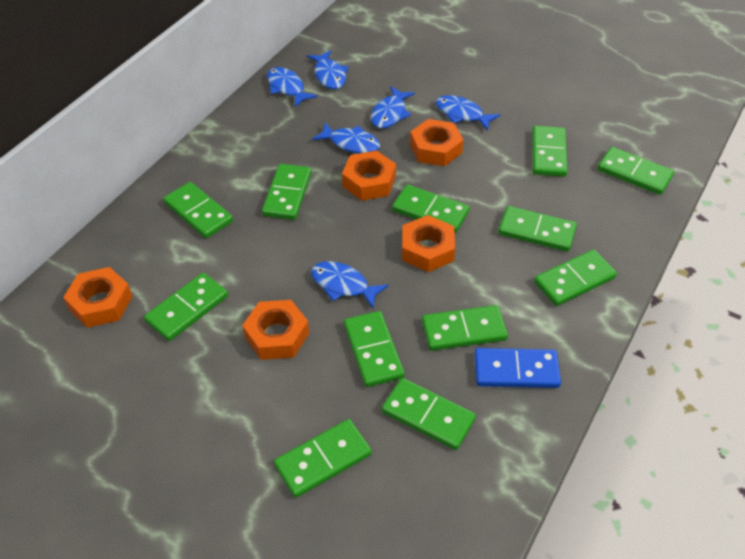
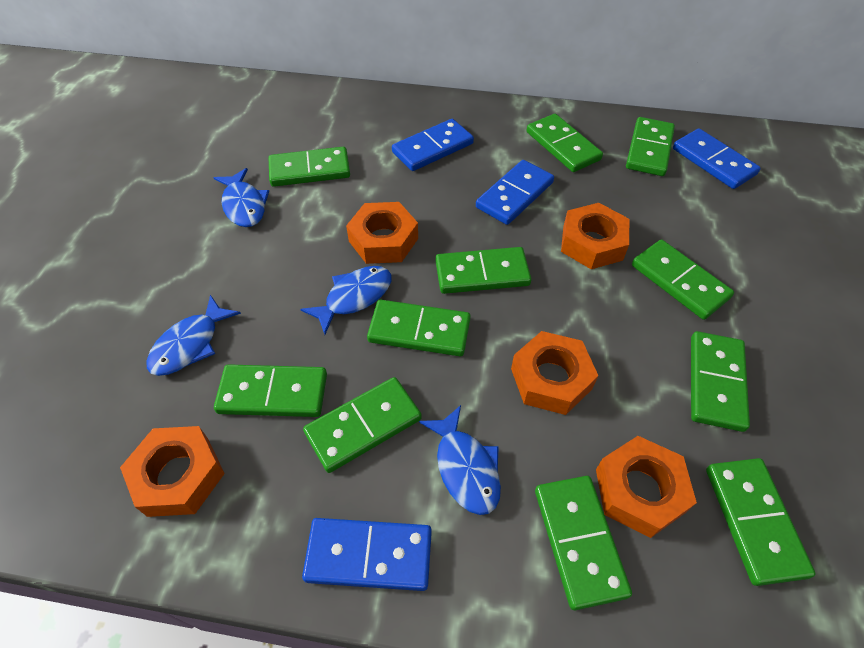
blue domino: 1 -> 4
blue fish: 6 -> 4
green domino: 12 -> 11

